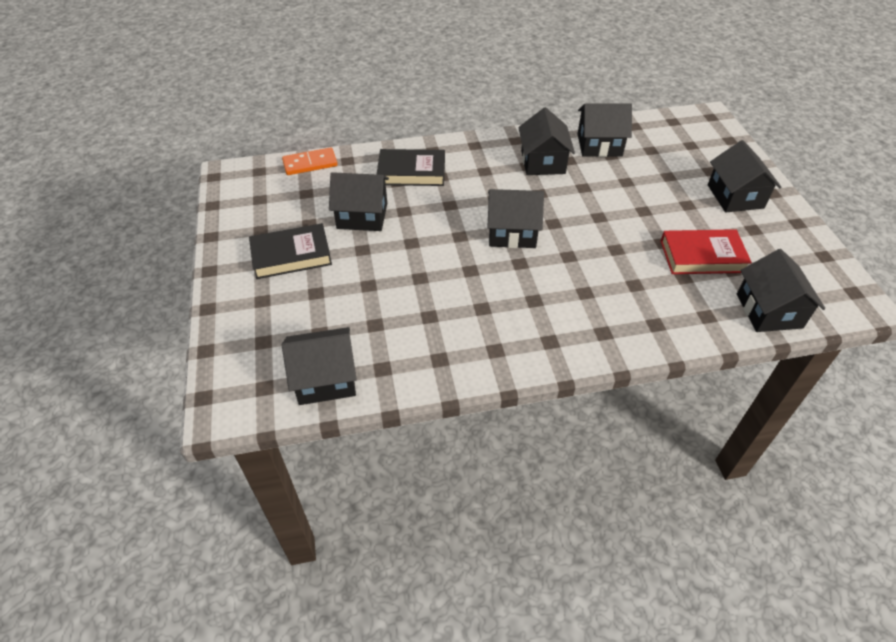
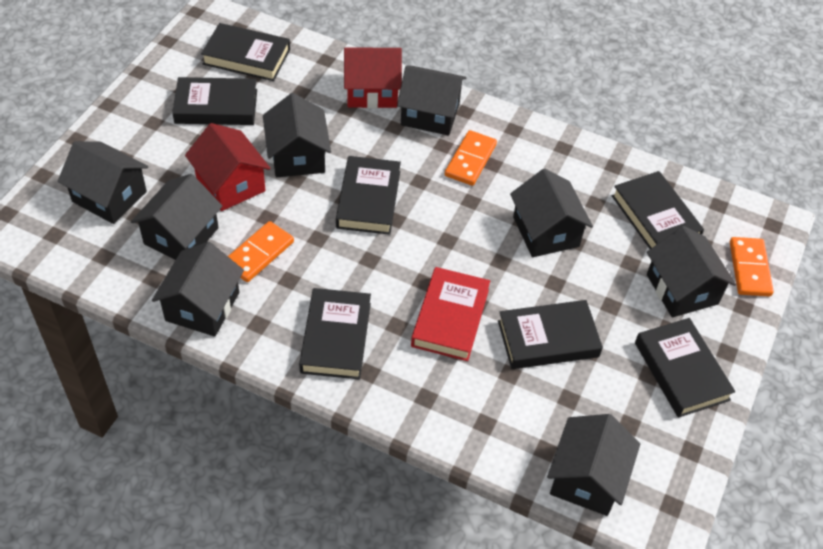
black book: 2 -> 7
black house: 7 -> 8
orange domino: 1 -> 3
red house: 0 -> 2

